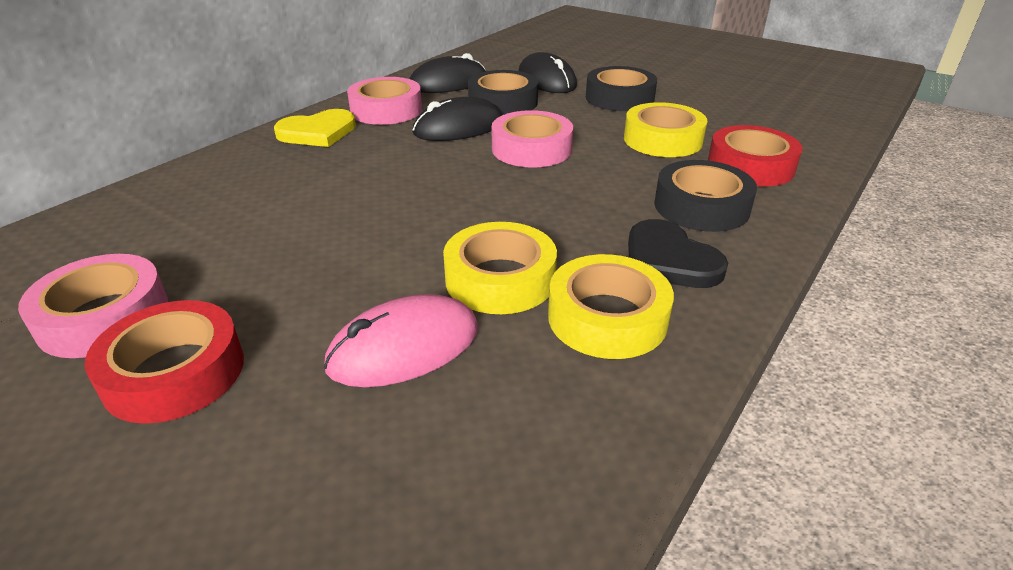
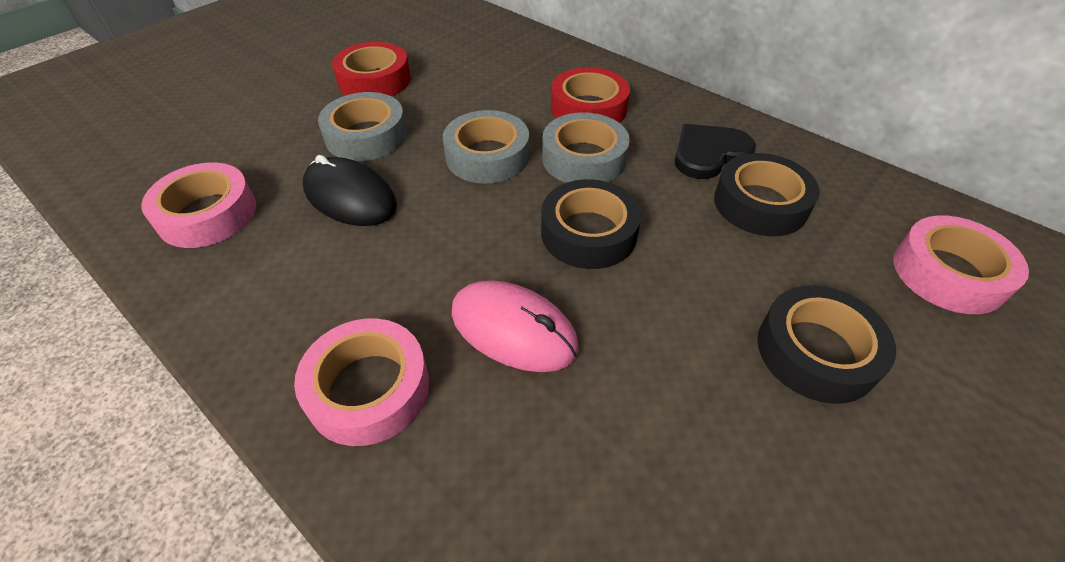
black mouse: 3 -> 1
grey tape: 0 -> 3
yellow heart: 1 -> 0
yellow tape: 3 -> 0

